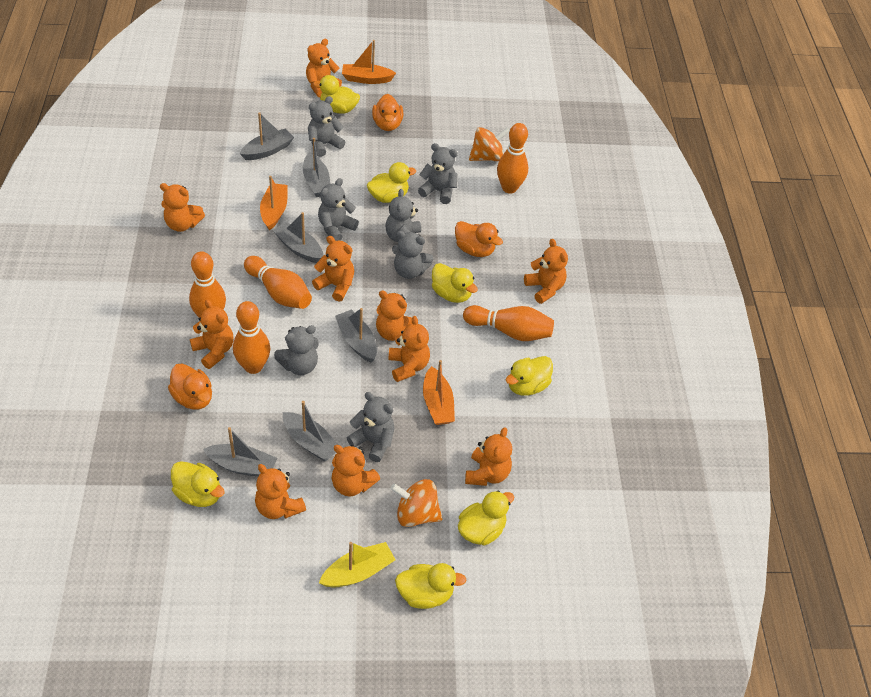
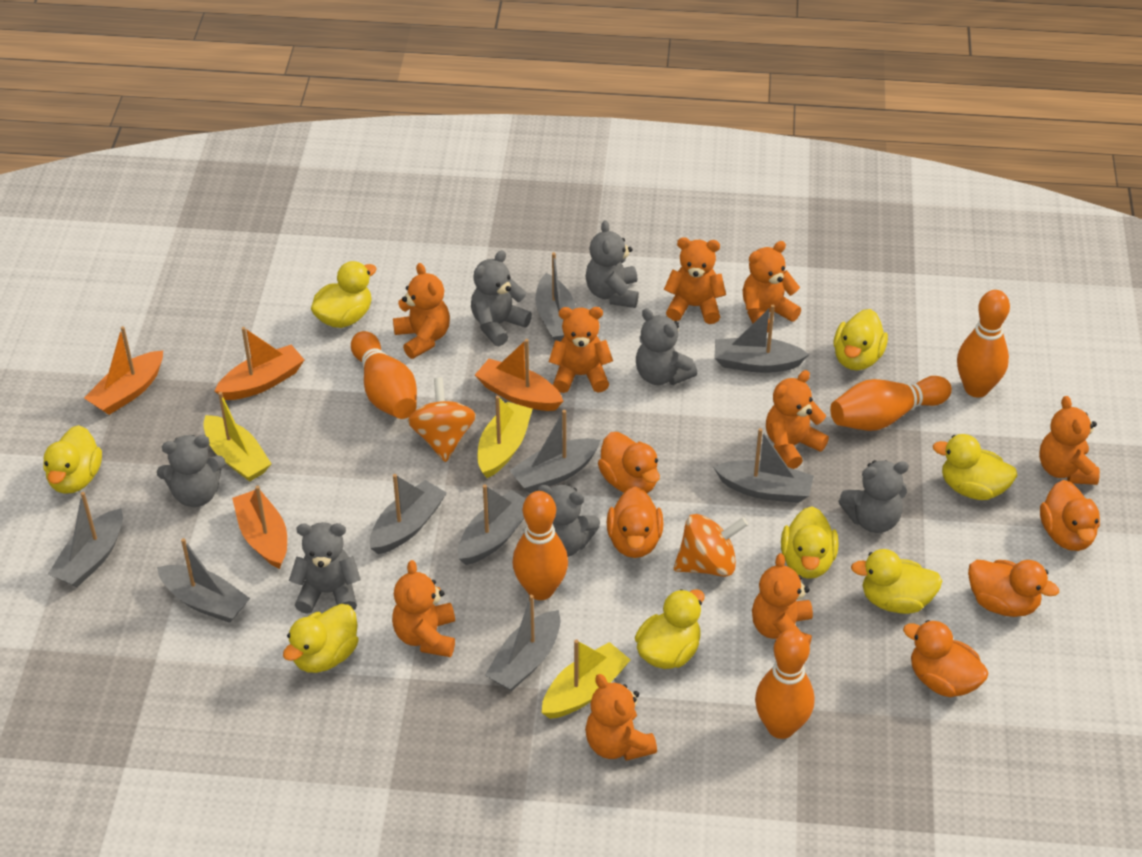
grey boat: 6 -> 9
orange boat: 3 -> 4
orange duck: 3 -> 5
orange teddy bear: 10 -> 9
yellow boat: 1 -> 3
yellow duck: 7 -> 8

